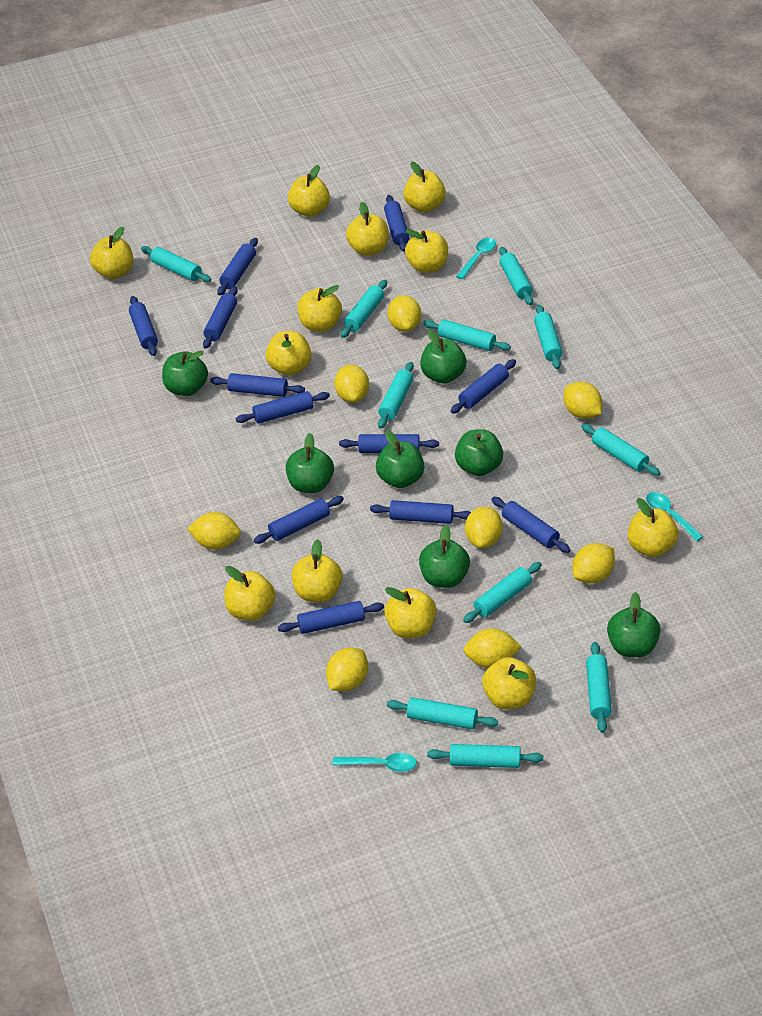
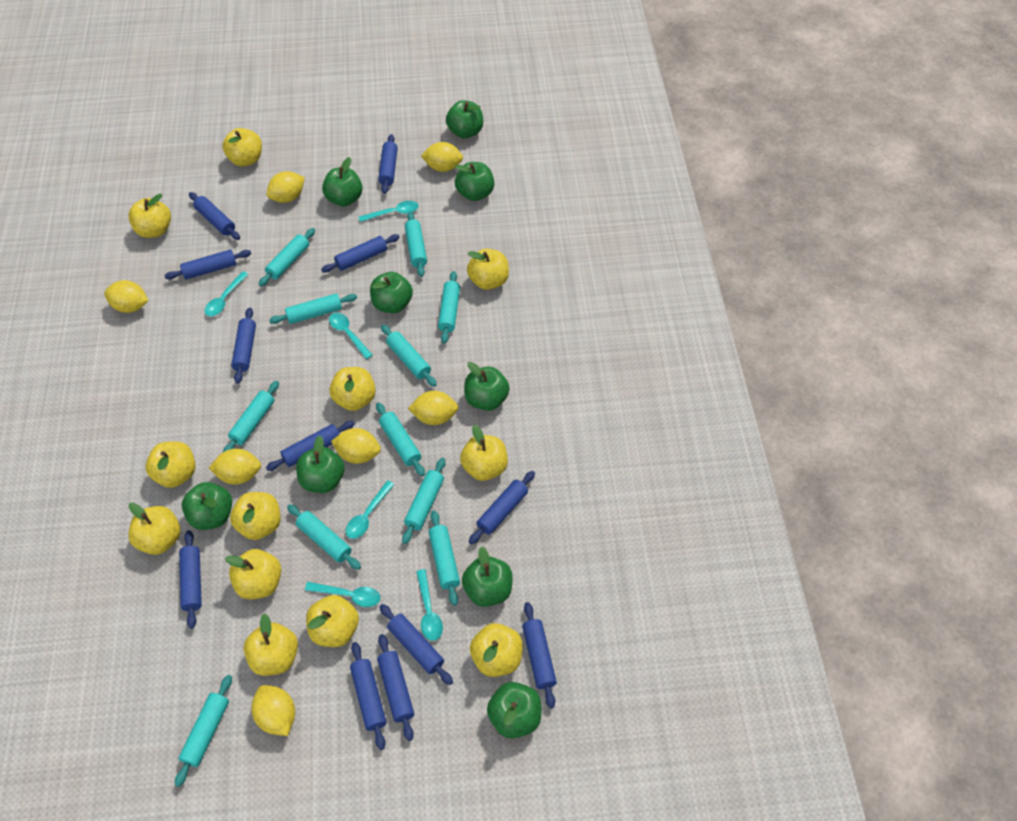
green apple: 7 -> 9
turquoise spoon: 3 -> 6
yellow lemon: 8 -> 7

